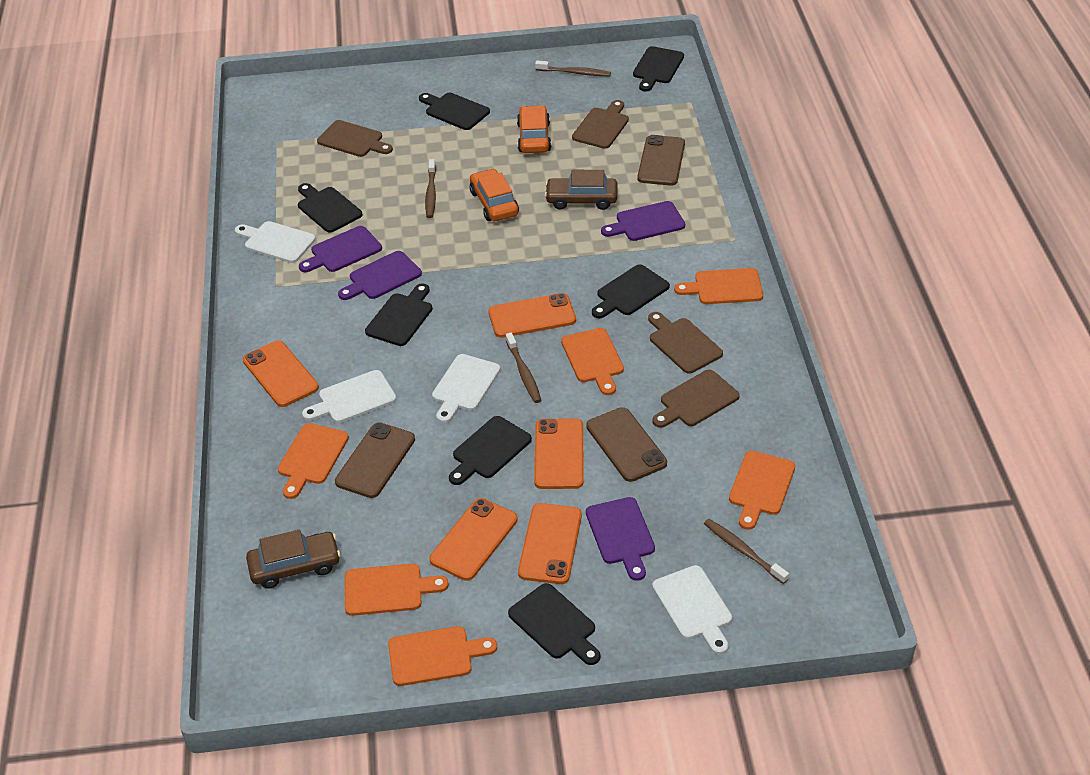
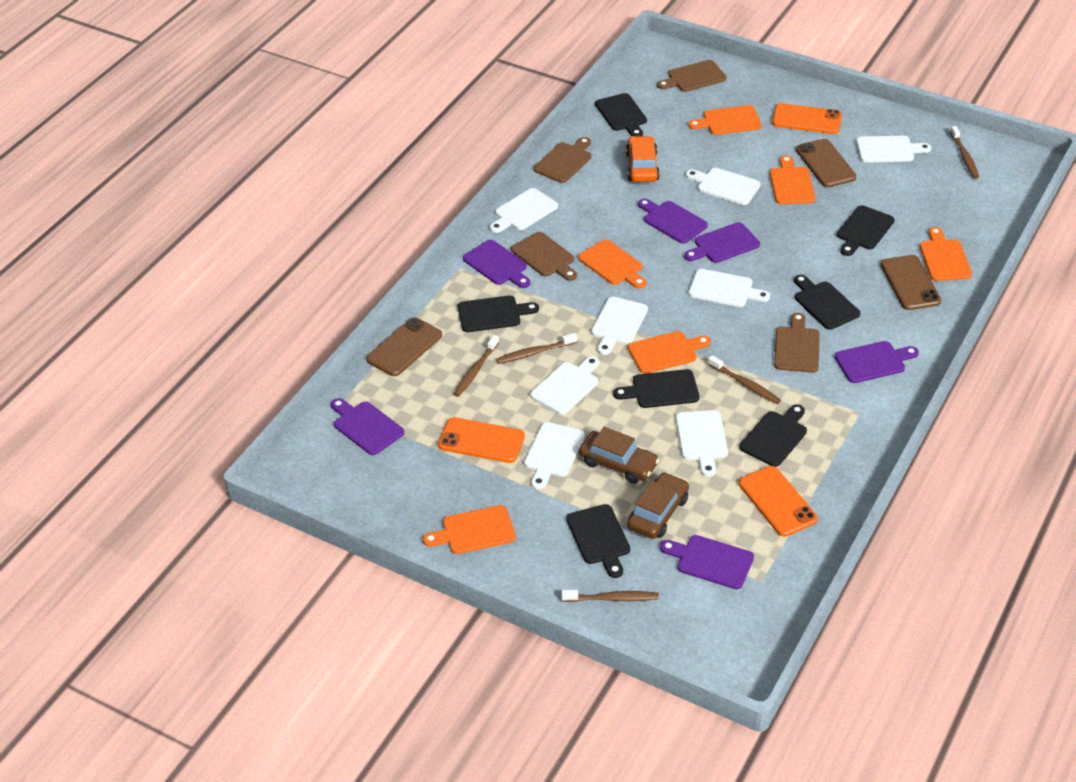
brown toothbrush: 4 -> 5
orange car: 2 -> 1
orange phone: 5 -> 3
purple cutting board: 4 -> 6
white cutting board: 4 -> 8

